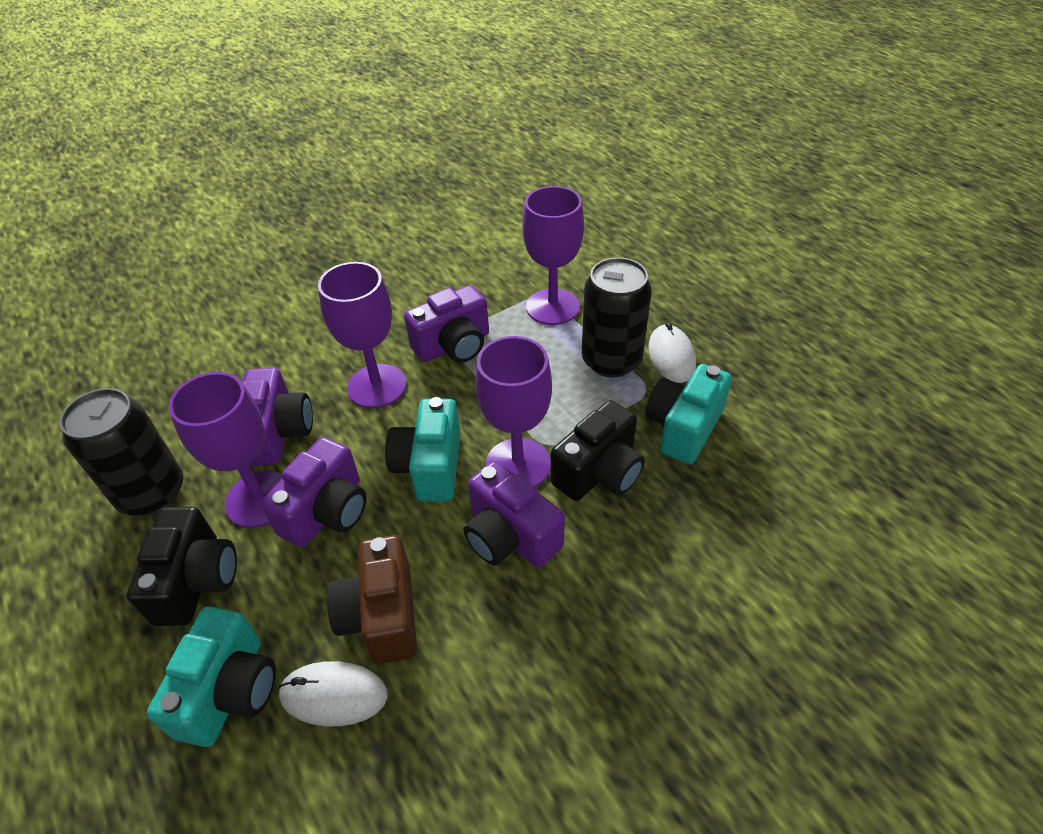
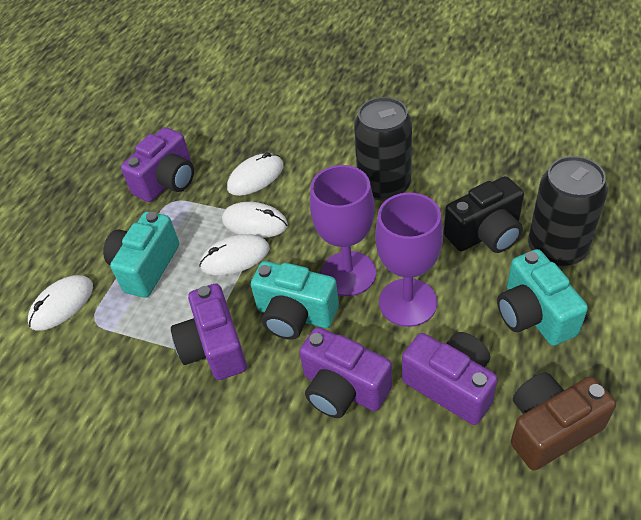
black camera: 2 -> 1
purple goblet: 4 -> 2
white mouse: 2 -> 4

